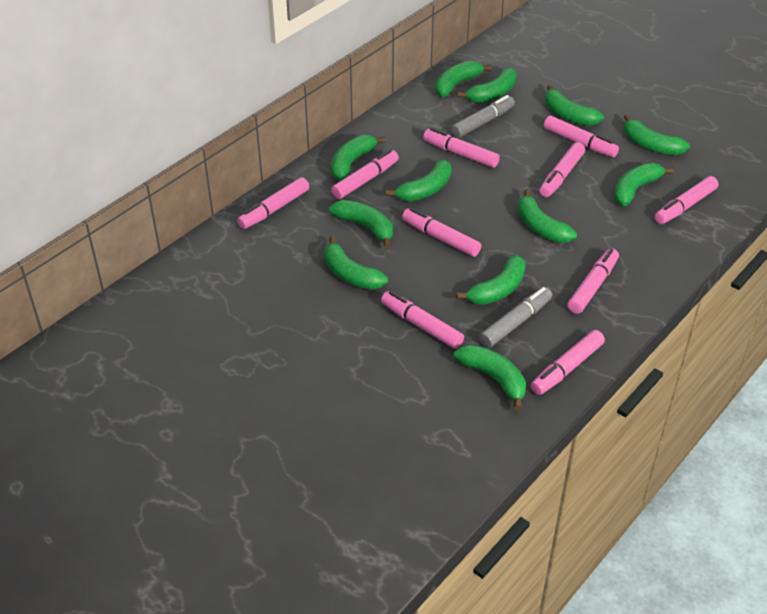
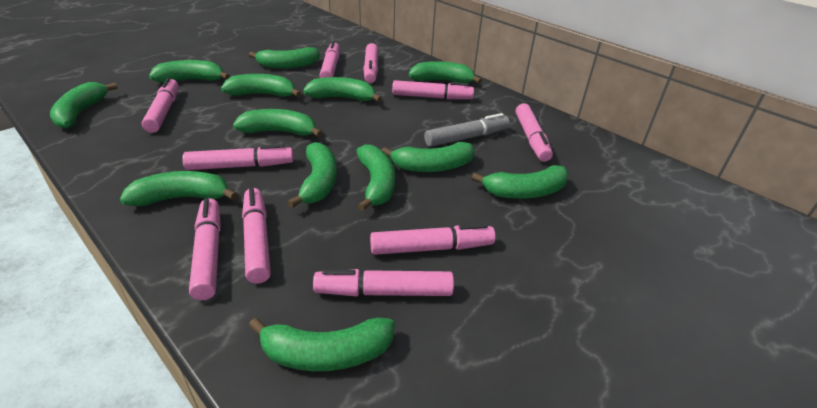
green banana: 12 -> 13
grey marker: 2 -> 1

